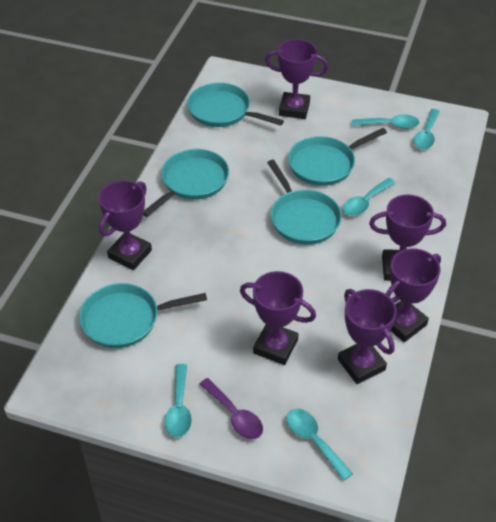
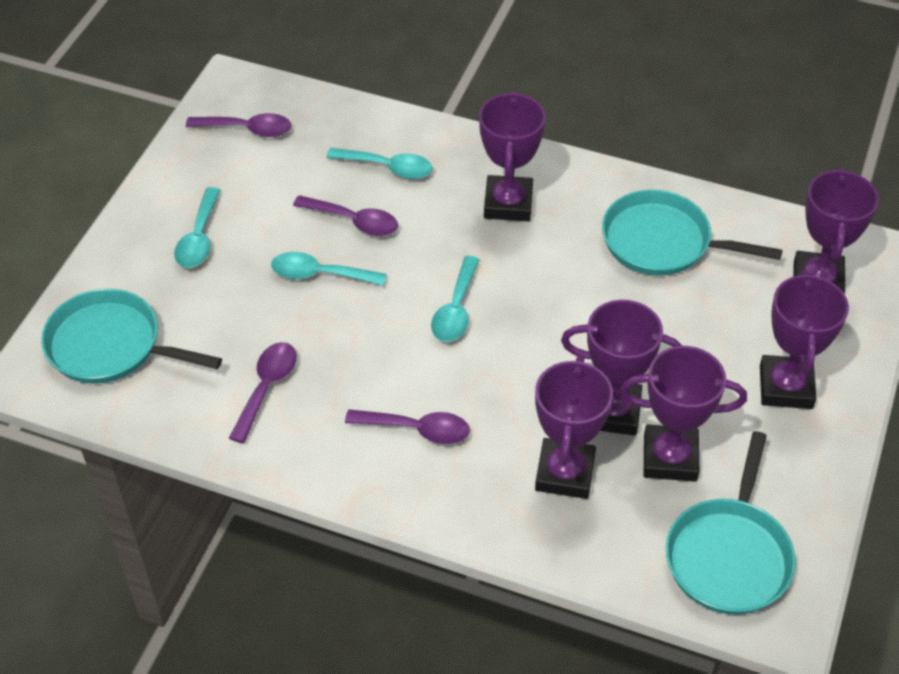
purple spoon: 1 -> 4
turquoise pan: 5 -> 3
turquoise spoon: 5 -> 4

